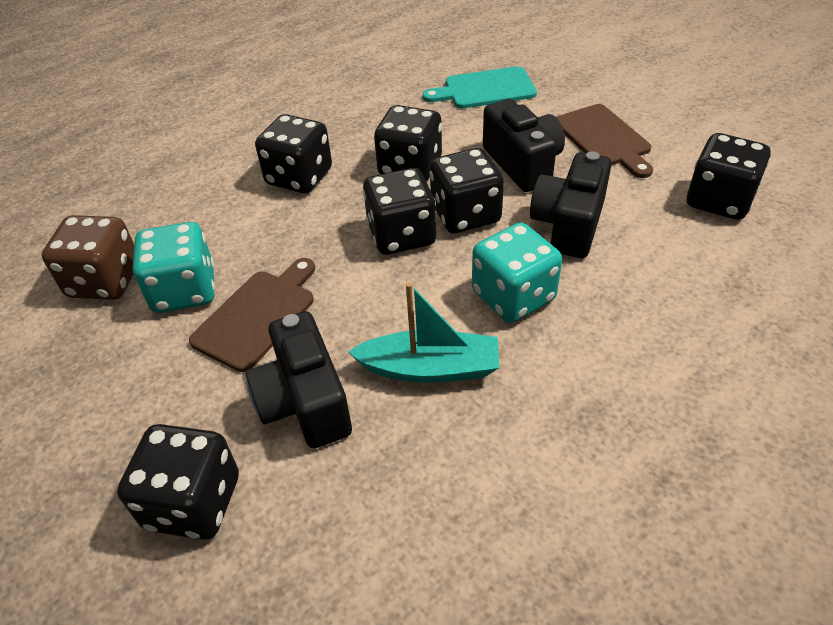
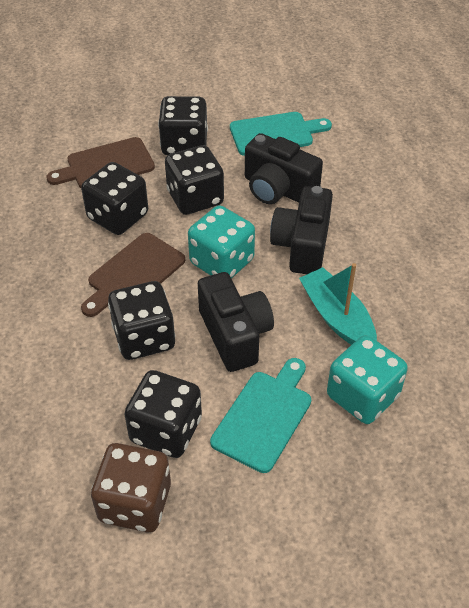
black dice: 6 -> 5
turquoise cutting board: 1 -> 2

